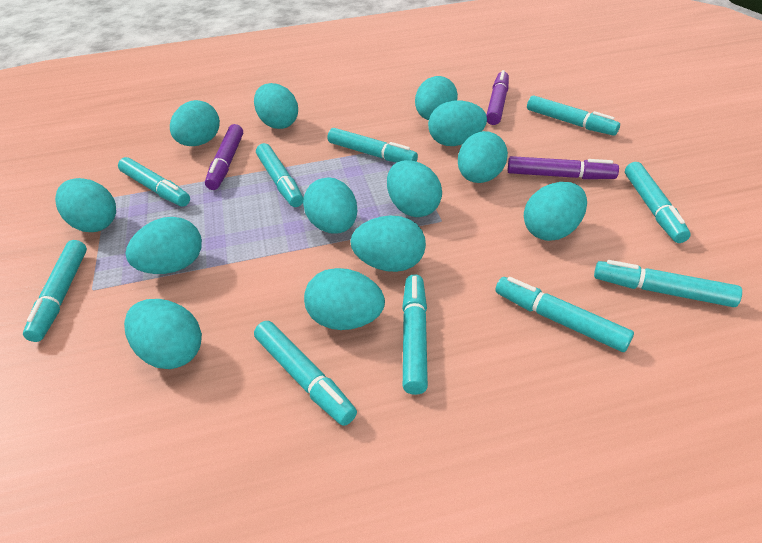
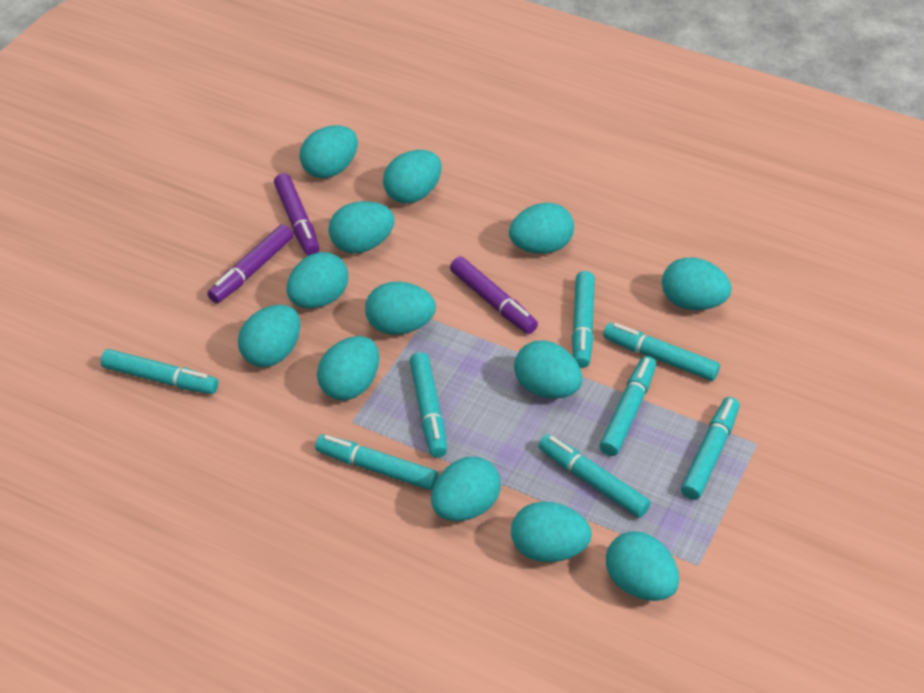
turquoise marker: 10 -> 8

